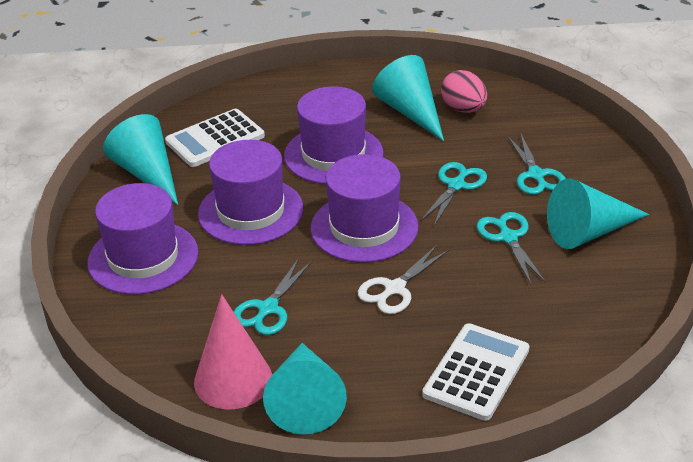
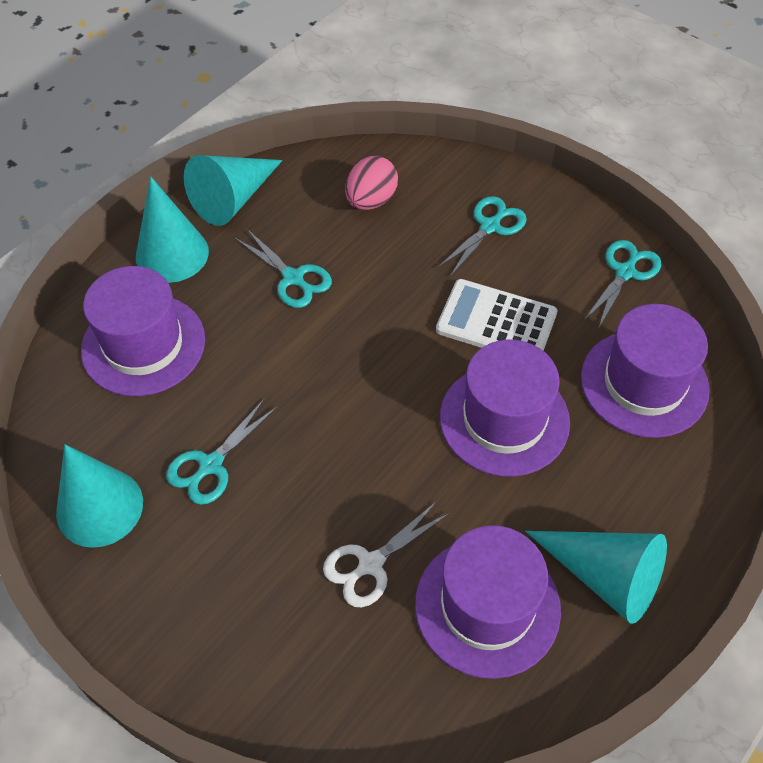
pink cone: 1 -> 0
white calculator: 2 -> 1

